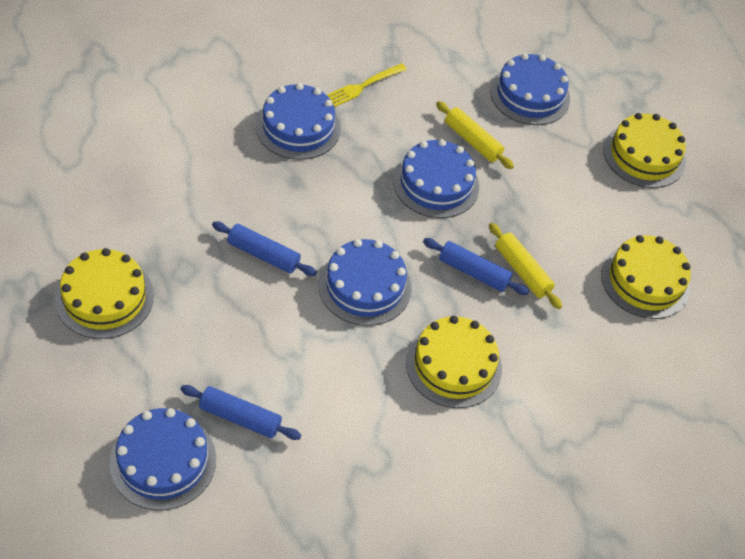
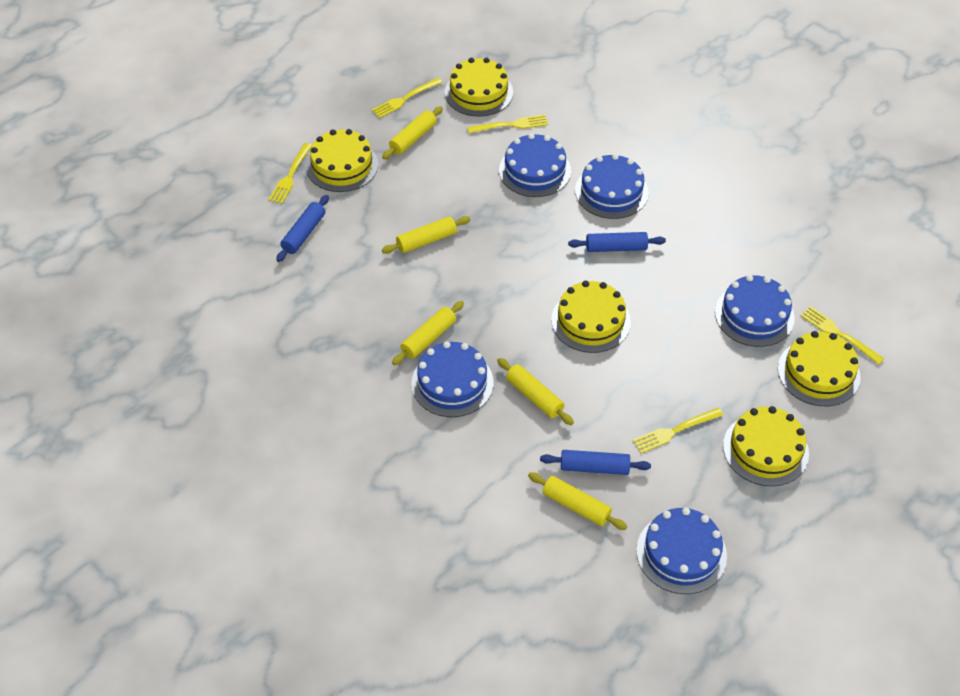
yellow cake: 4 -> 5
yellow fork: 1 -> 5
yellow rolling pin: 2 -> 5

